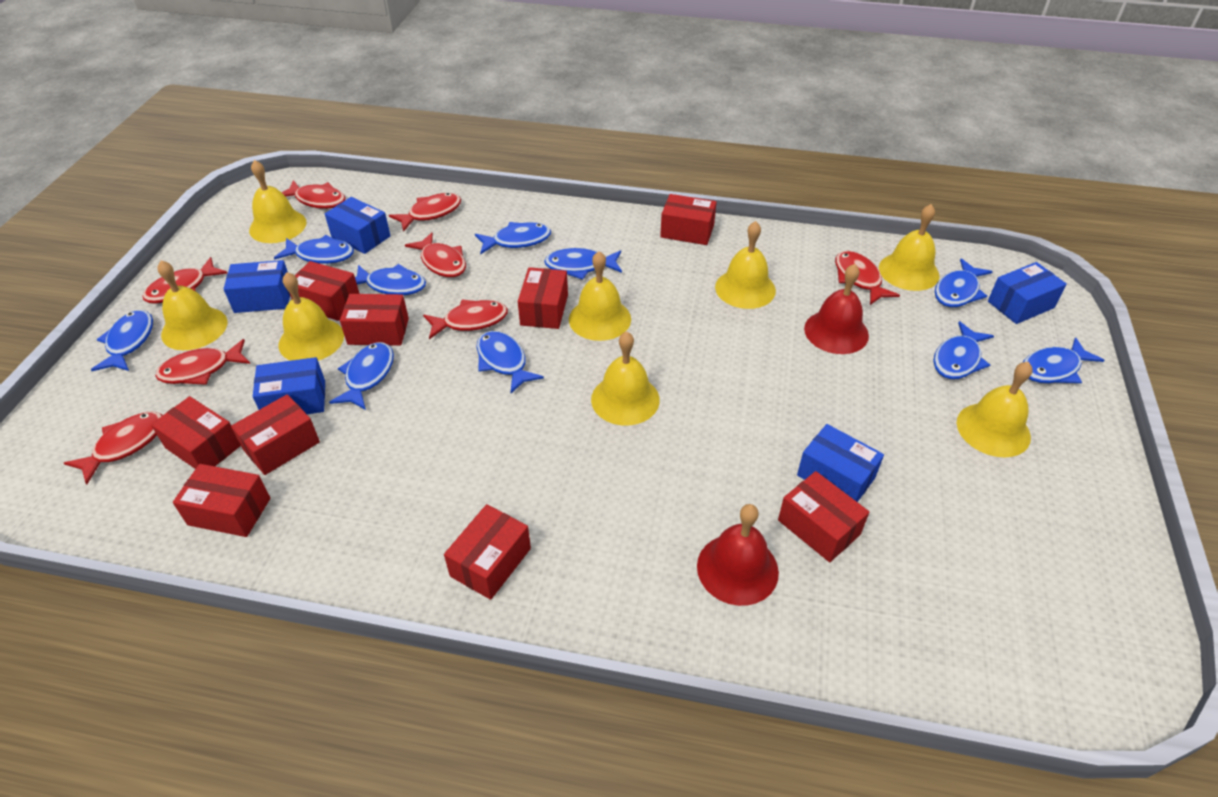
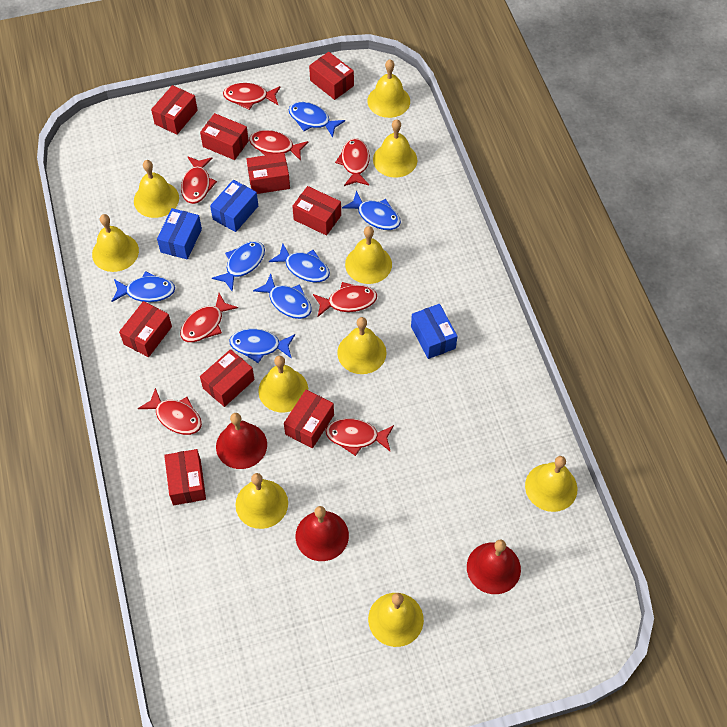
blue box: 5 -> 3
blue fish: 10 -> 7
red bell: 2 -> 3
yellow bell: 8 -> 10

